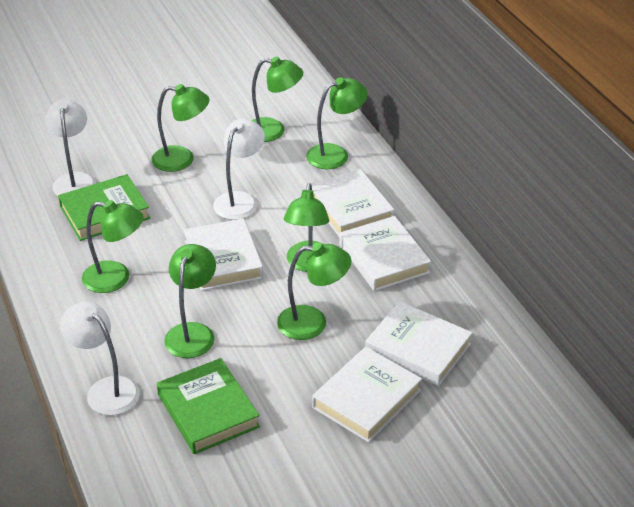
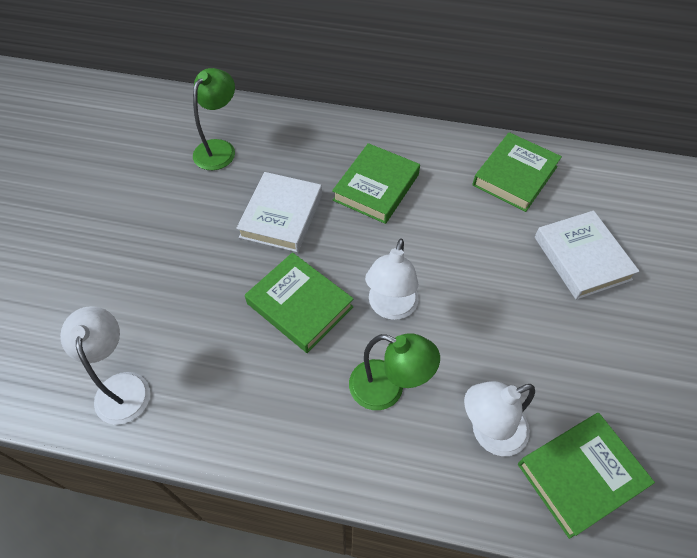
green book: 2 -> 4
green lamp: 7 -> 2
white book: 5 -> 2

